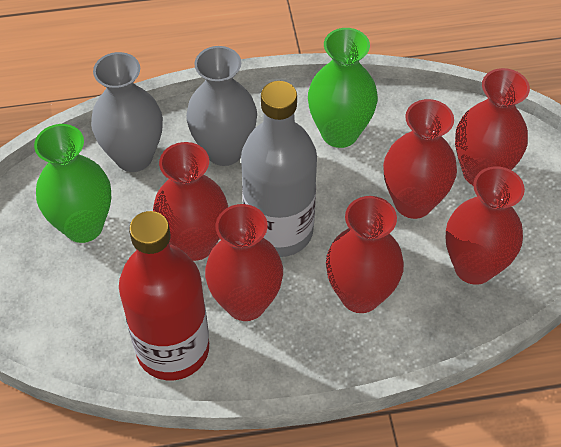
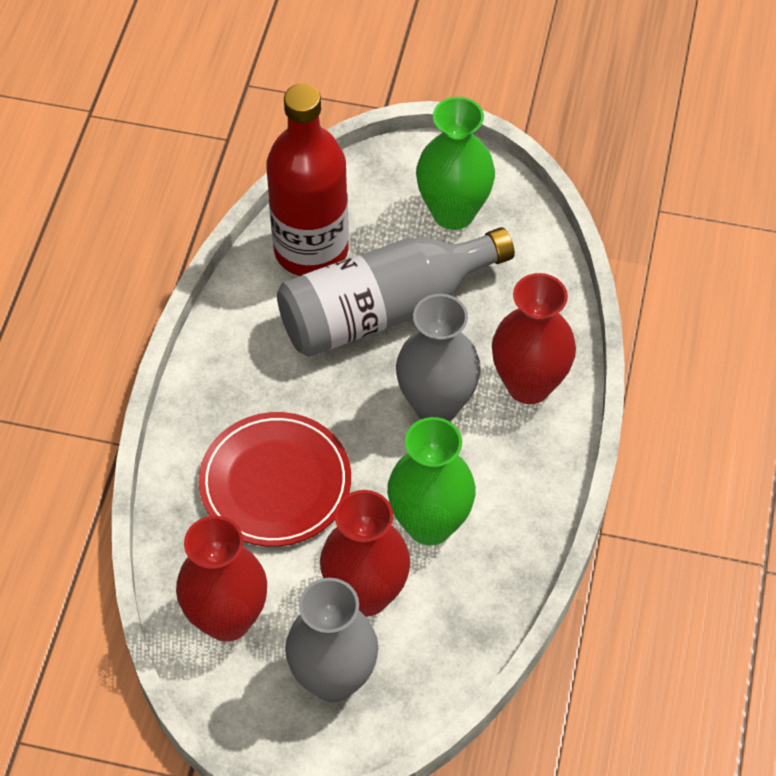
red plate: 0 -> 1
red vase: 6 -> 3

